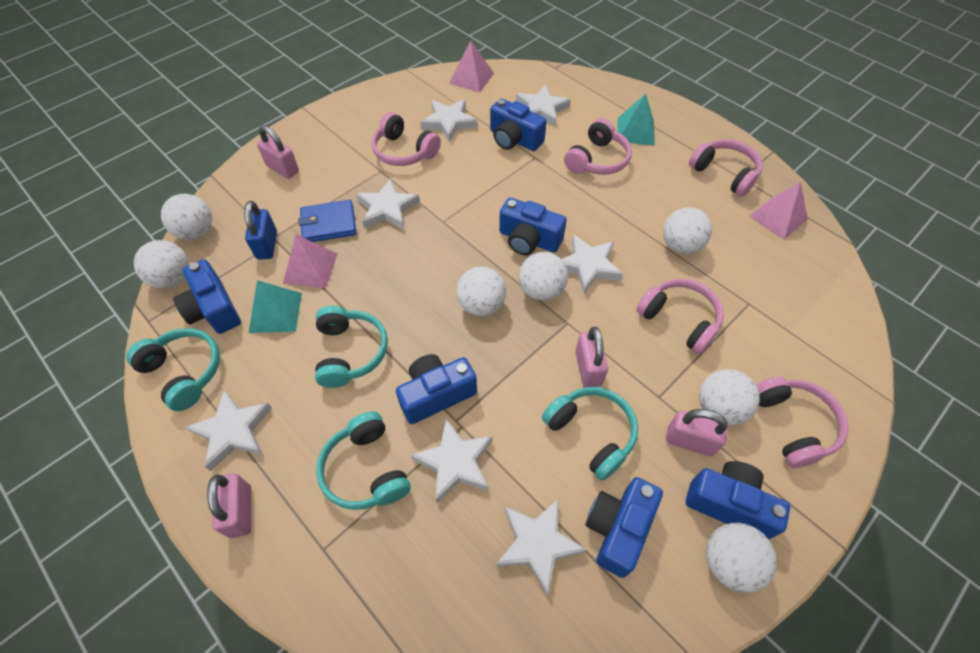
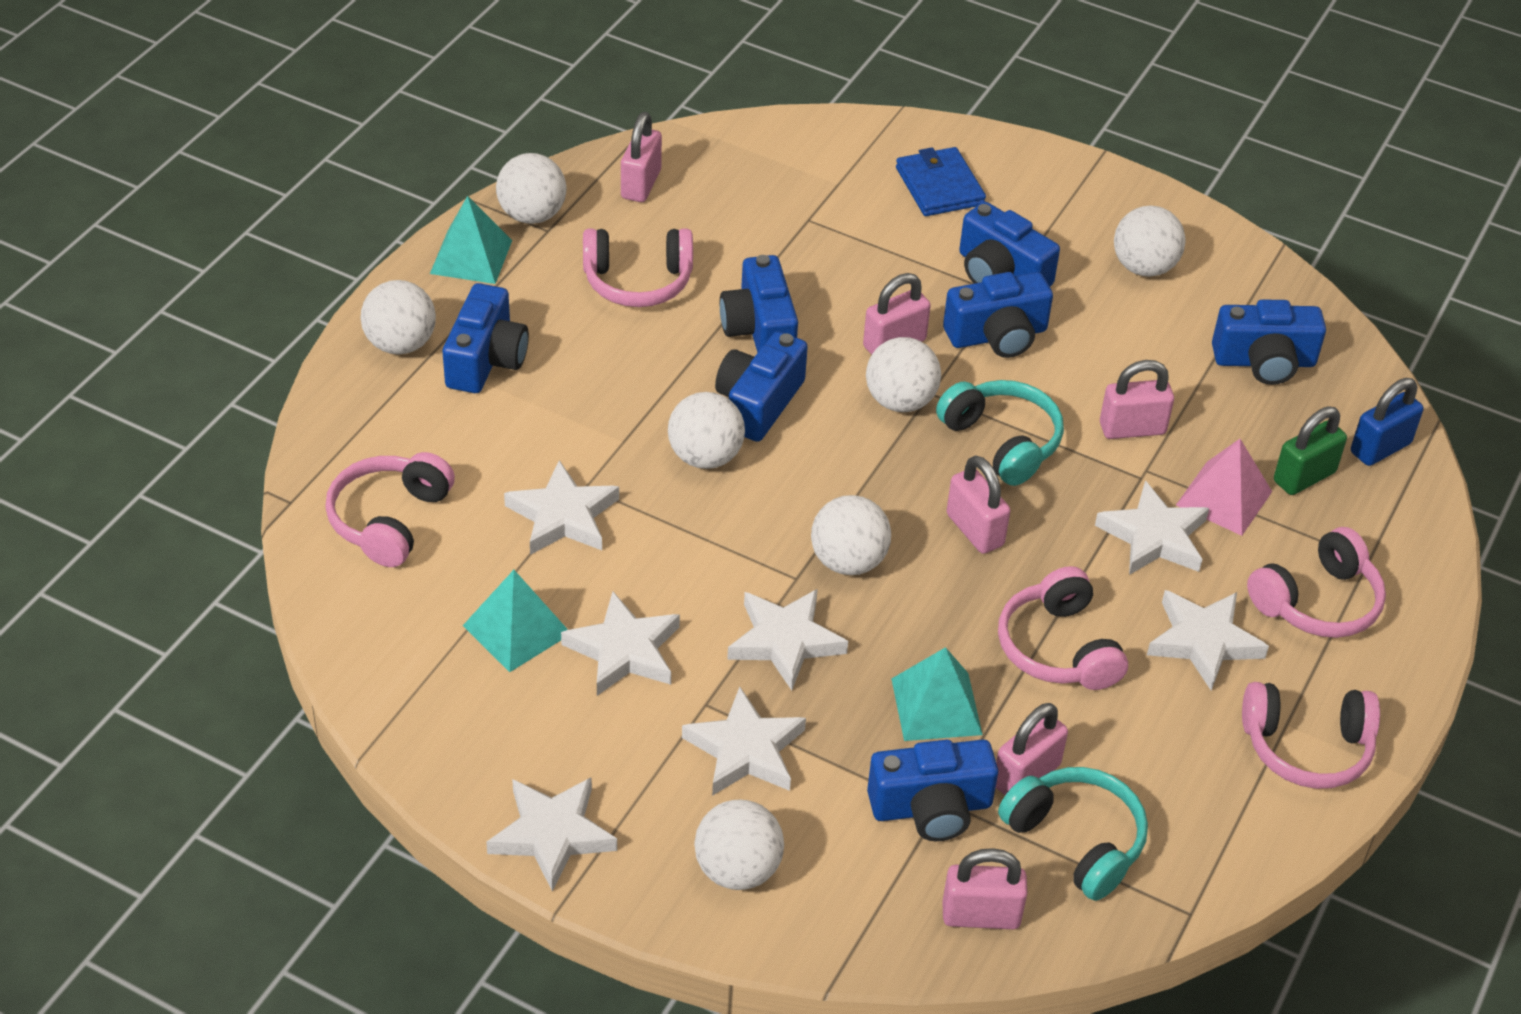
blue camera: 6 -> 7
green padlock: 0 -> 1
pink padlock: 4 -> 6
pink pyramid: 3 -> 1
turquoise headphones: 4 -> 2
turquoise pyramid: 2 -> 3

